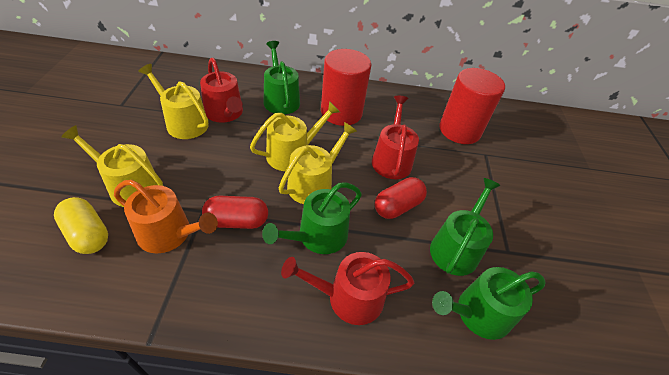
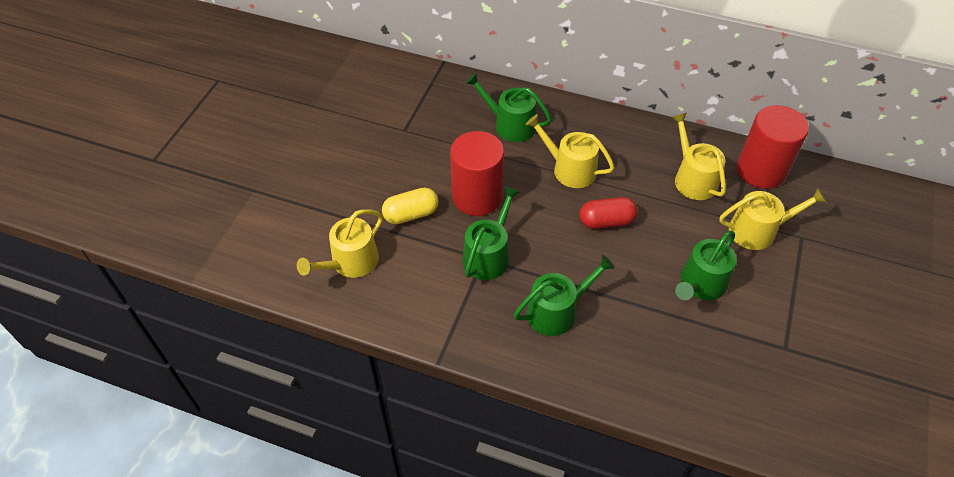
orange watering can: 1 -> 0
red capsule: 2 -> 1
red watering can: 3 -> 0

